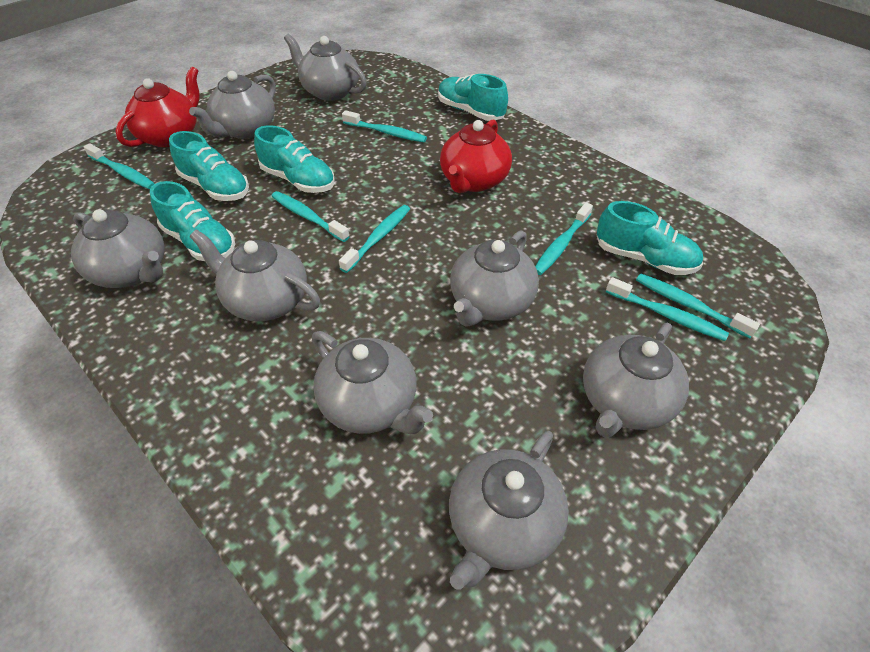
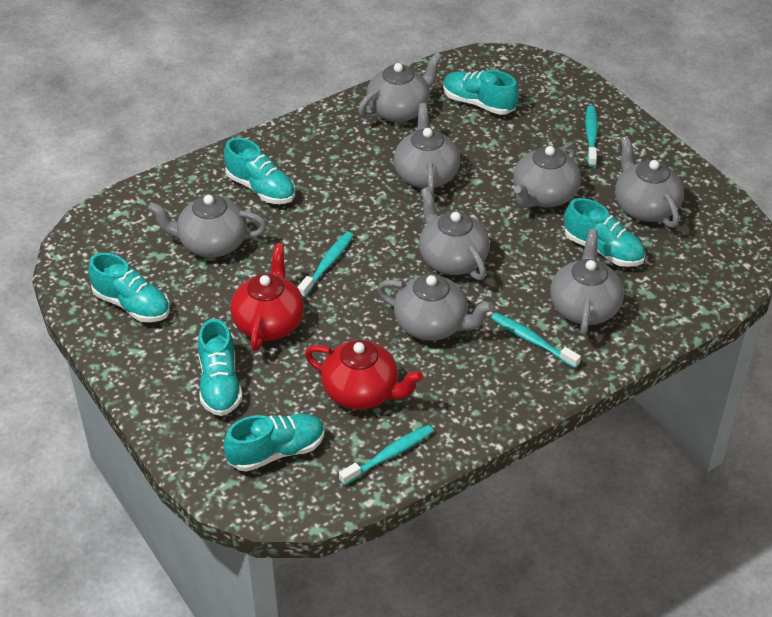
turquoise shoe: 5 -> 6
turquoise toothbrush: 7 -> 4

